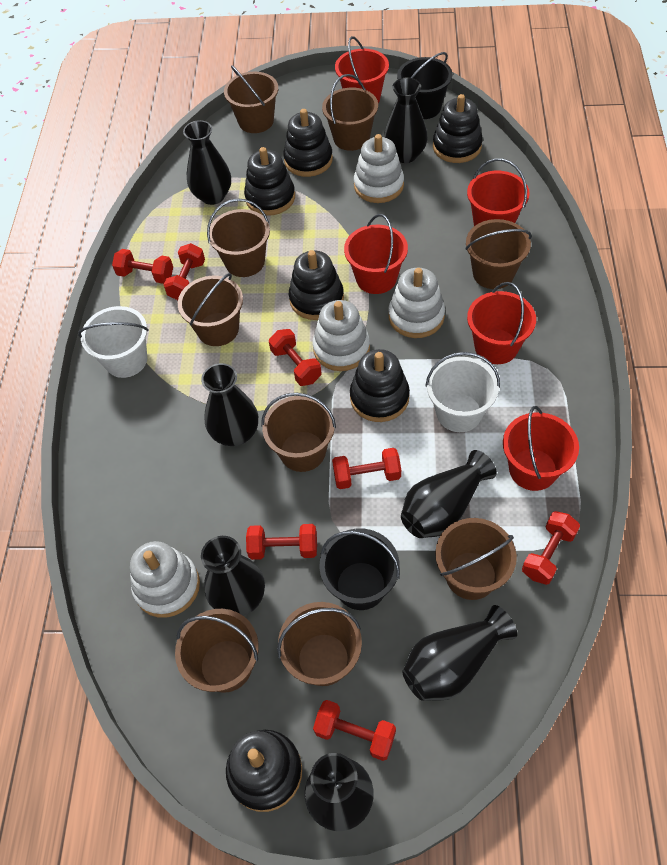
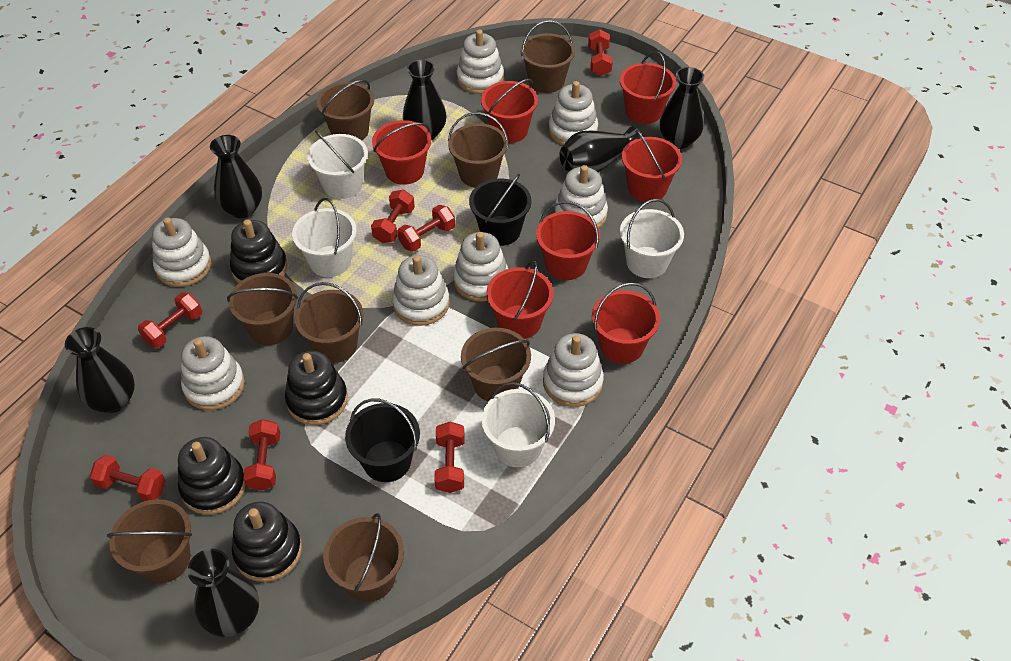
black stacking toy: 6 -> 4
black vase: 7 -> 6
brown bucket: 9 -> 8
red bucket: 5 -> 7
white bucket: 2 -> 4
white stacking toy: 4 -> 8

